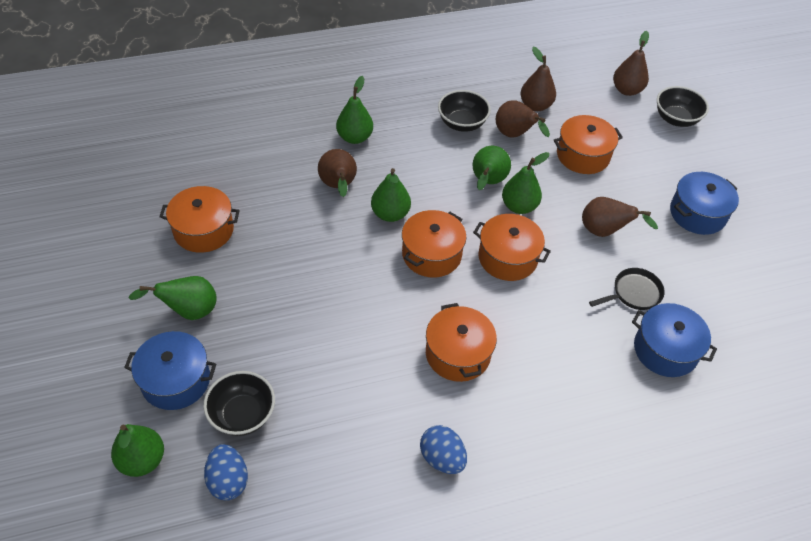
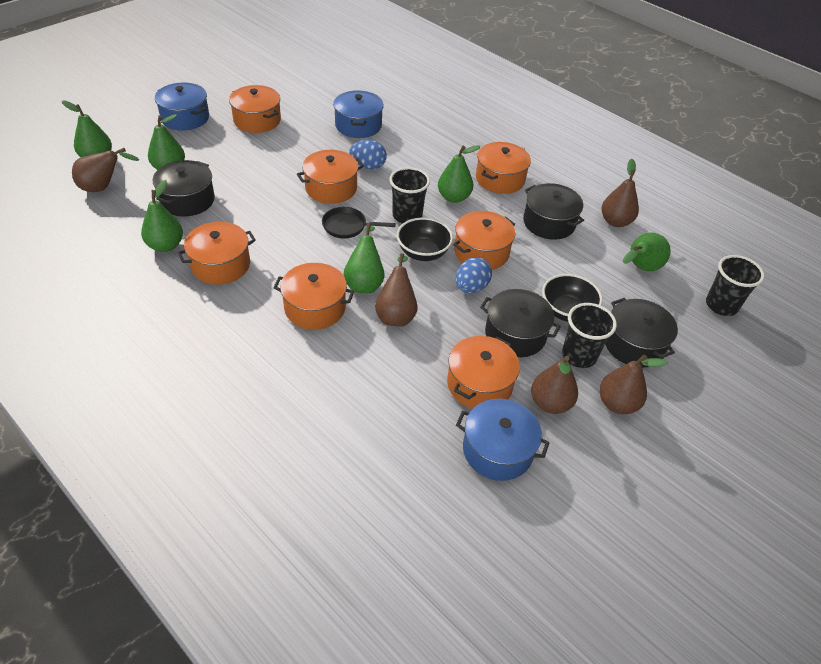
black bowl: 3 -> 2
black cup: 0 -> 3
black pot: 0 -> 4
orange pot: 5 -> 7

